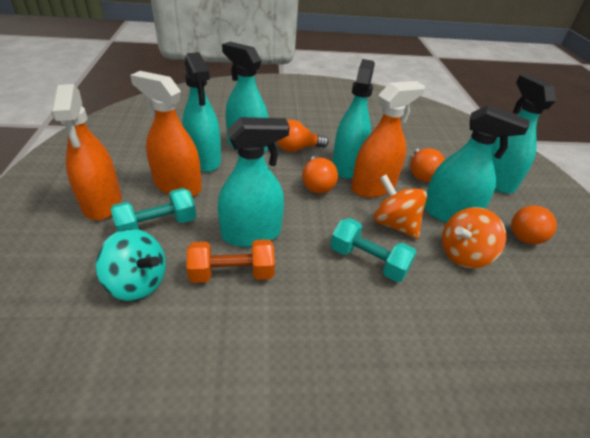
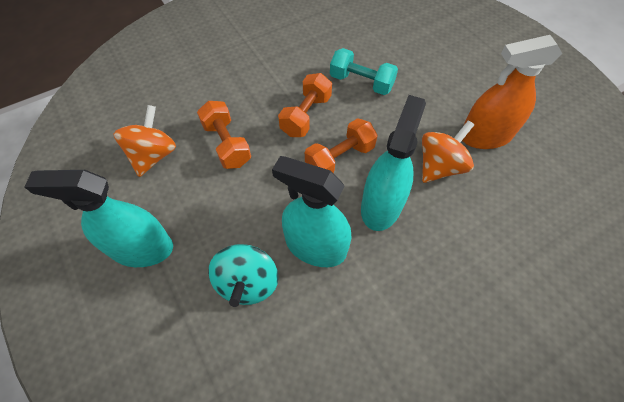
orange dumbbell: 1 -> 3
orange light bulb: 4 -> 0
orange spray bottle: 3 -> 1
turquoise dumbbell: 2 -> 1
turquoise spray bottle: 6 -> 3

